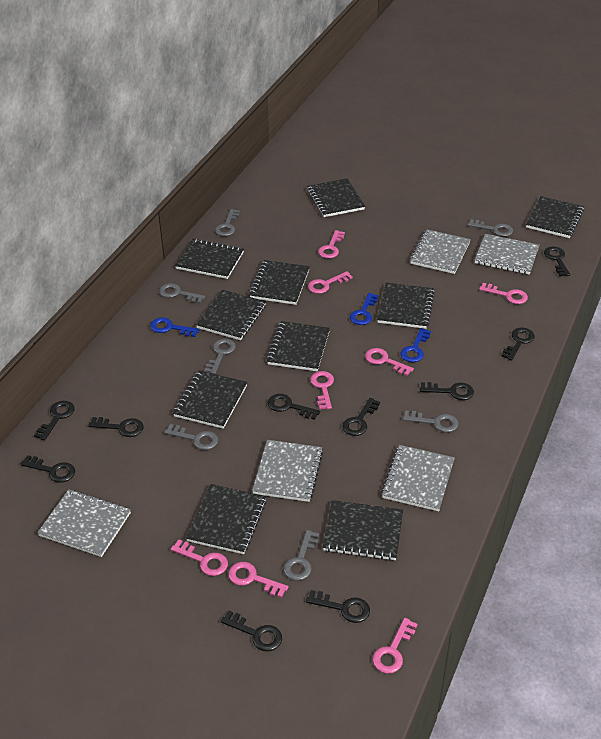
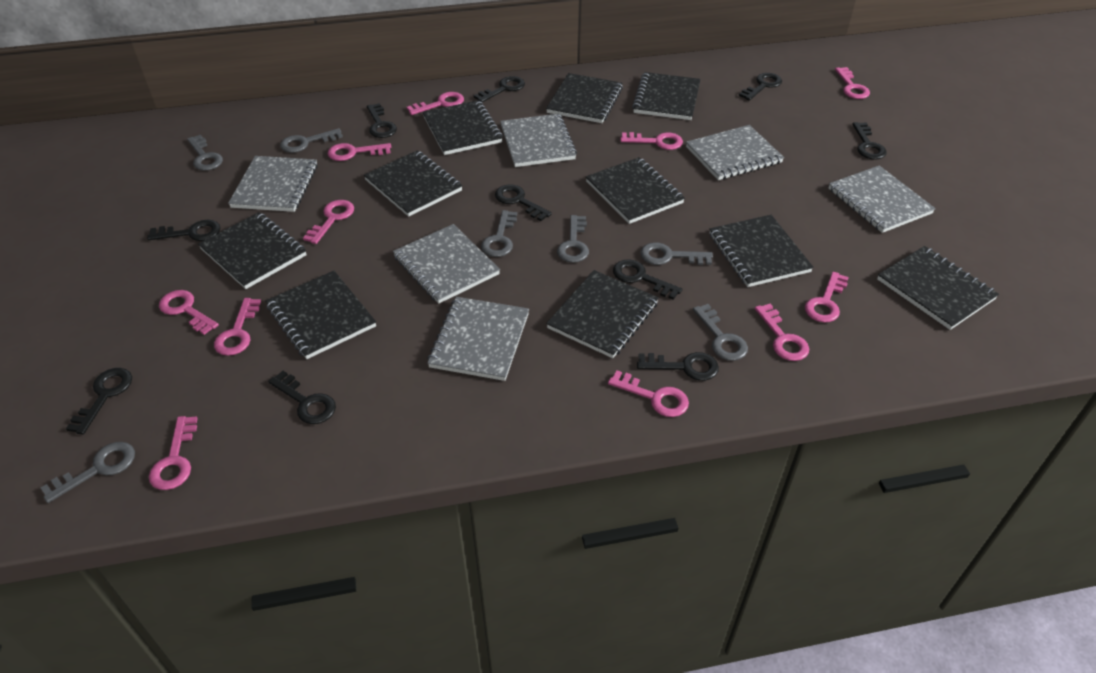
blue key: 3 -> 0
grey notebook: 5 -> 6
pink key: 8 -> 11

